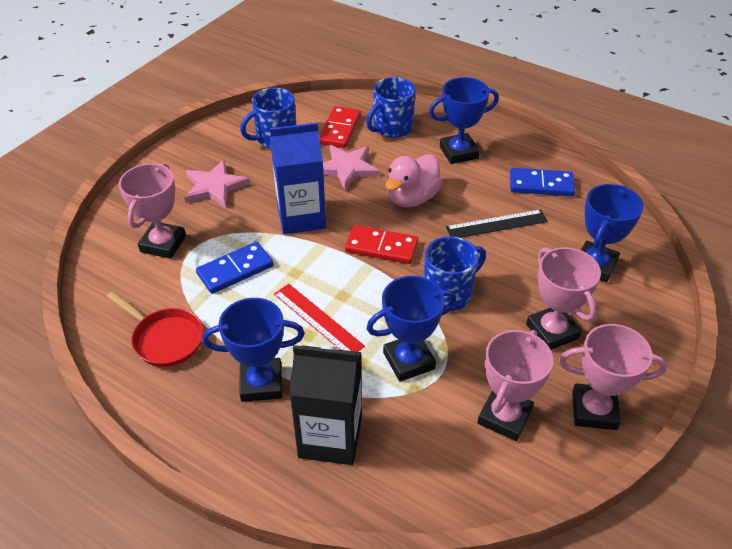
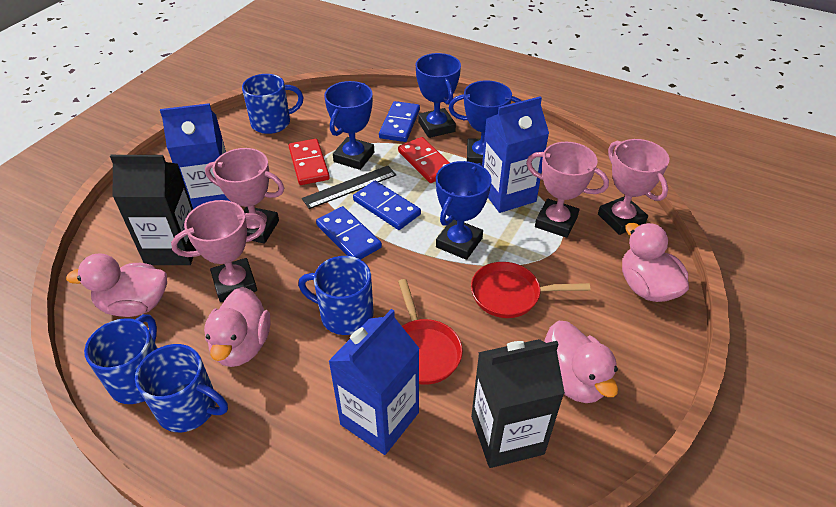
black carton: 1 -> 2
blue carton: 1 -> 3
blue domino: 2 -> 3
blue mug: 3 -> 4
pink duck: 1 -> 4
pink star: 2 -> 0
red pan: 1 -> 2
red ruler: 1 -> 0

